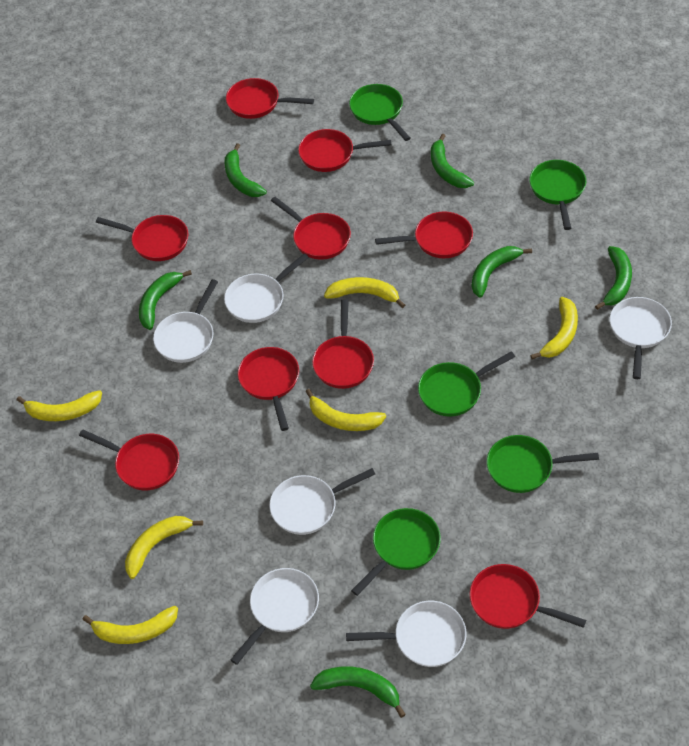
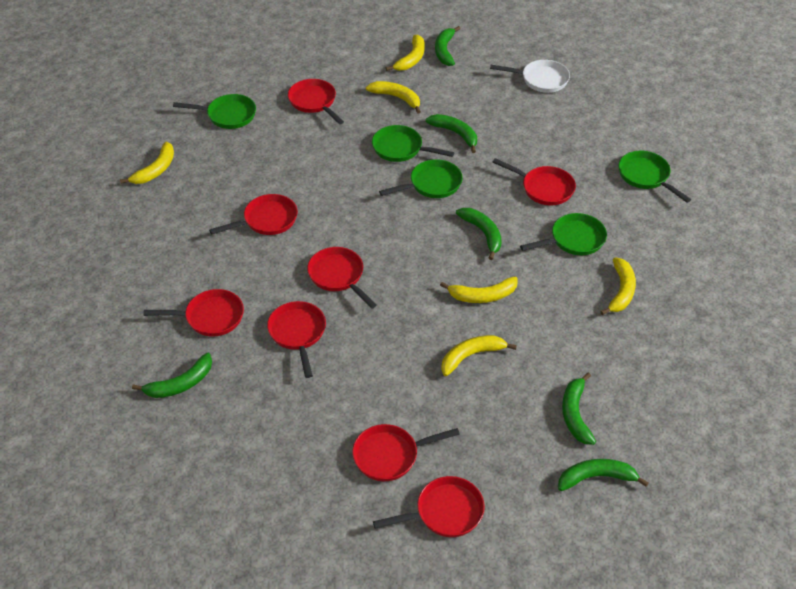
red pan: 9 -> 8
white pan: 6 -> 1

